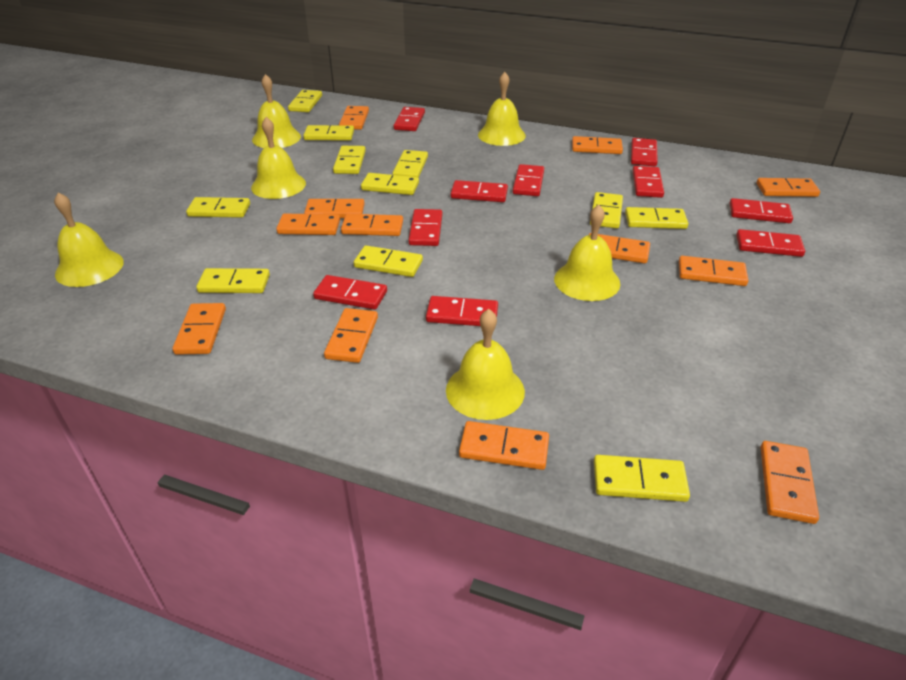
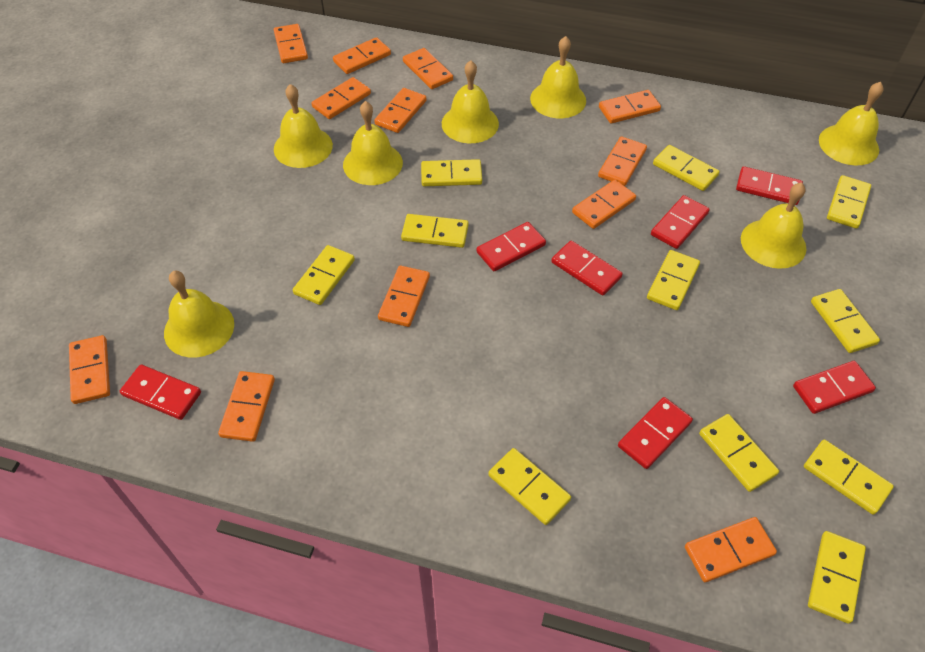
red domino: 10 -> 7
yellow bell: 6 -> 7

